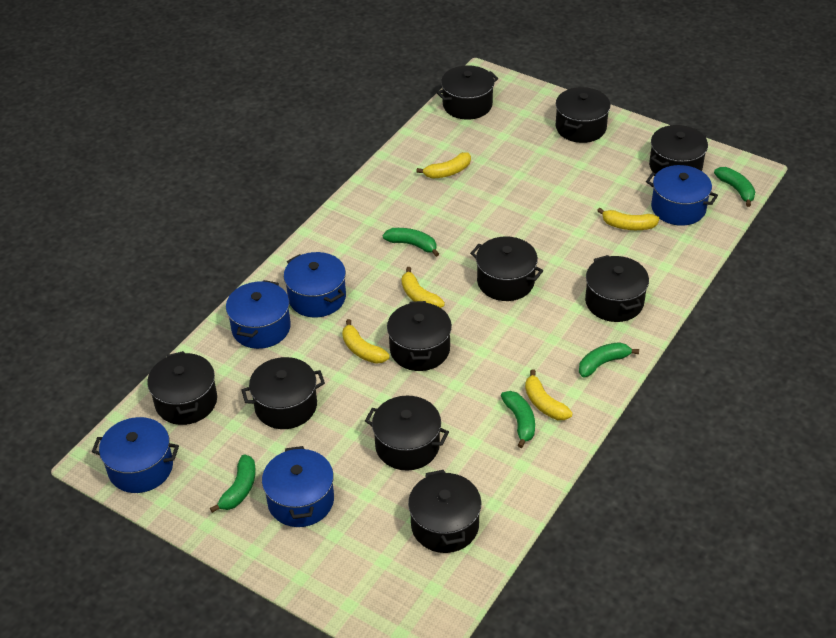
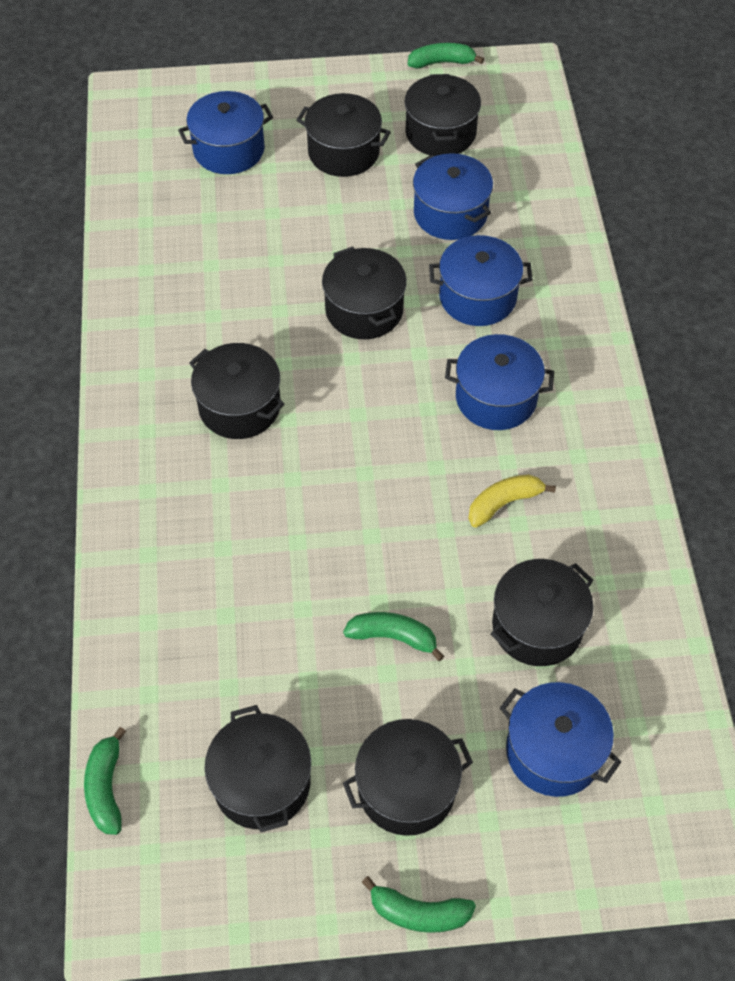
black pot: 10 -> 7
green banana: 5 -> 4
yellow banana: 5 -> 1

